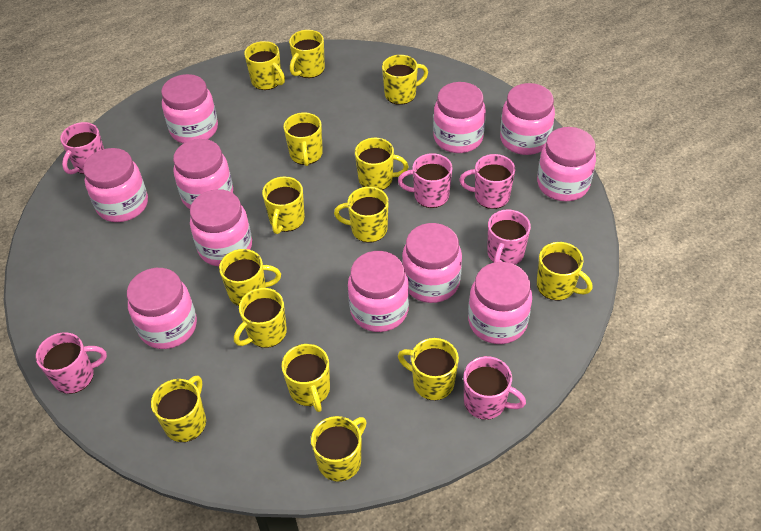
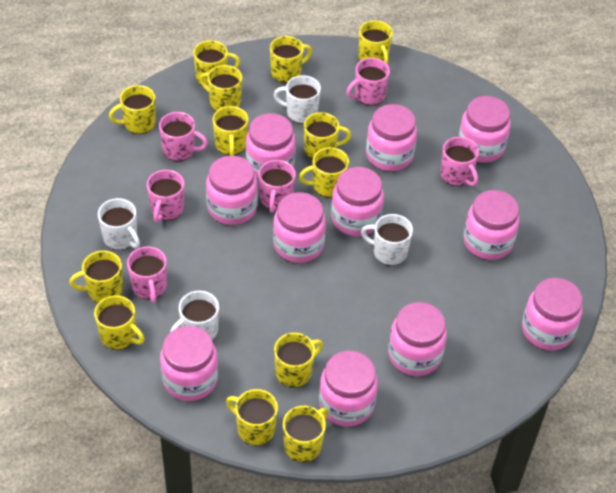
white mug: 0 -> 4
yellow mug: 14 -> 13

